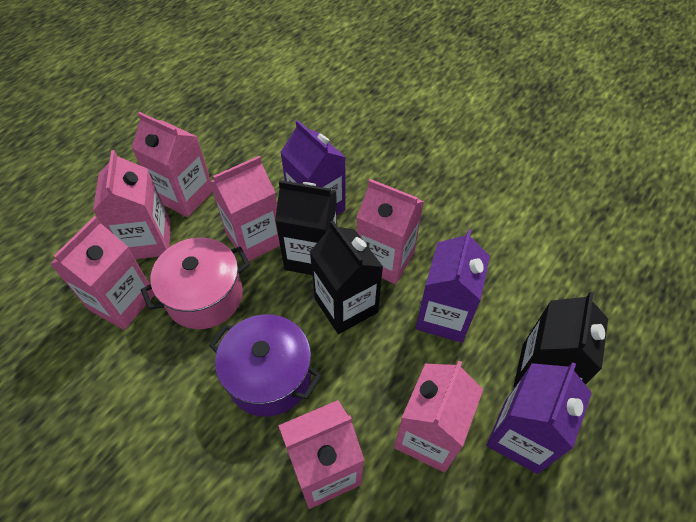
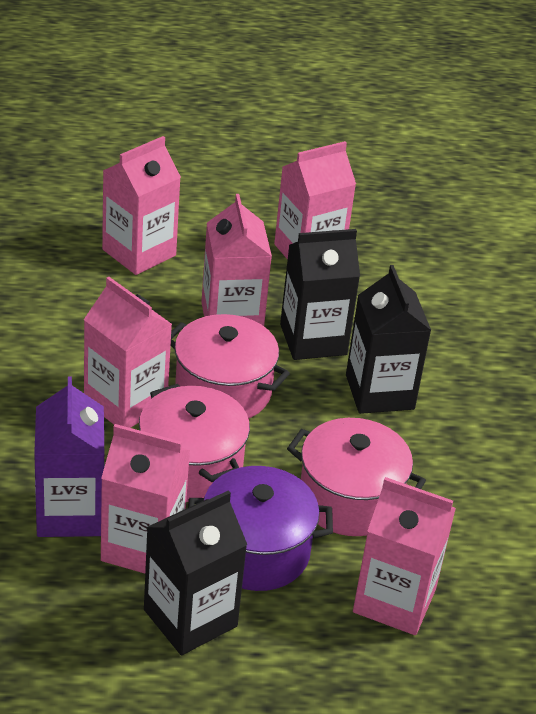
pink carton: 7 -> 6
pink pot: 1 -> 3
purple carton: 3 -> 1

